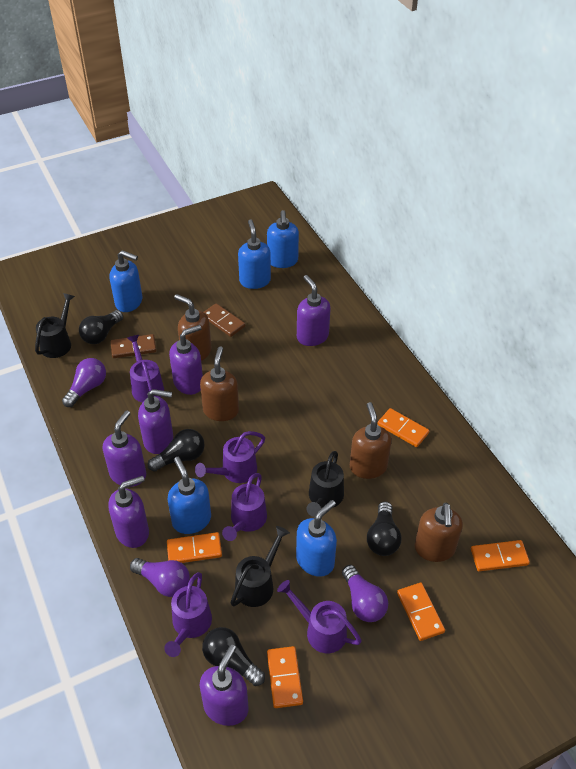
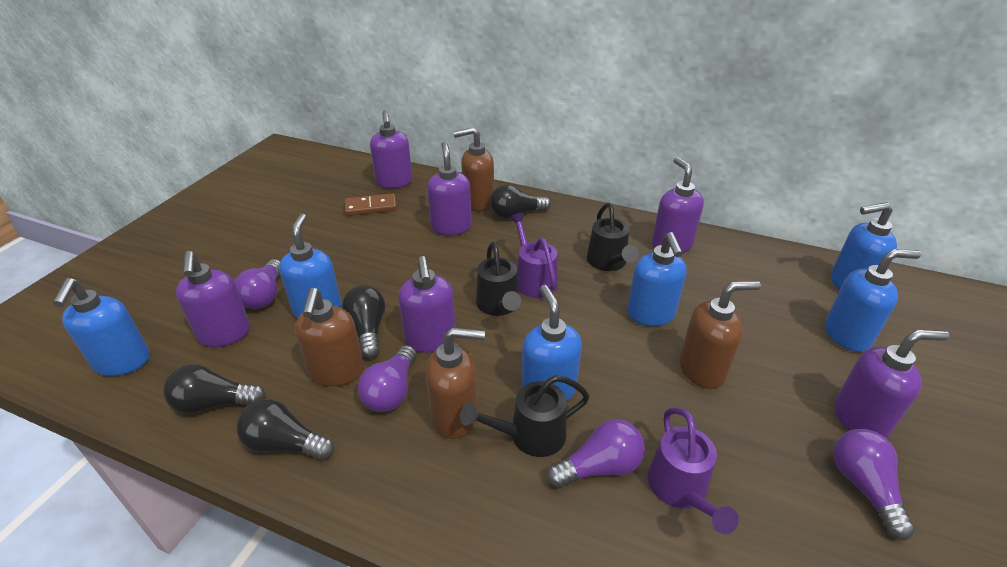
blue soap dispenser: 5 -> 6
brown domino: 2 -> 1
orange domino: 5 -> 0
purple light bulb: 3 -> 4
purple watering can: 5 -> 2

